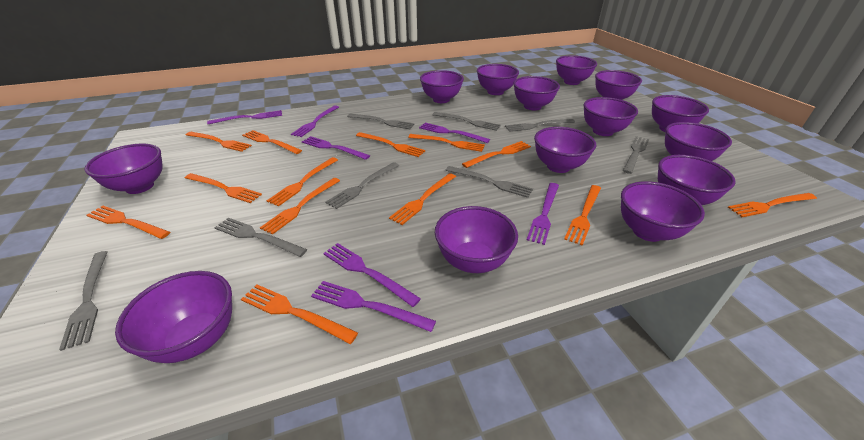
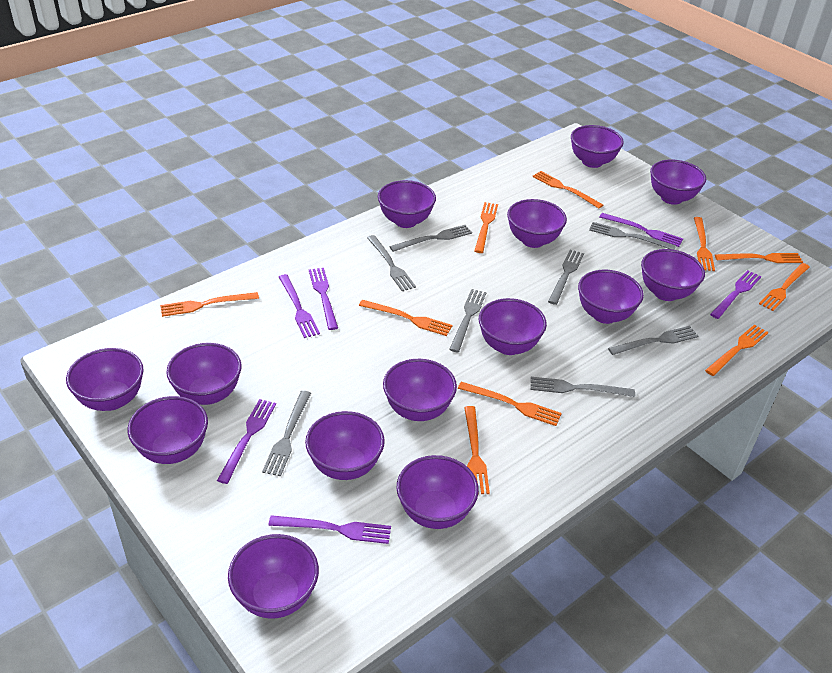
orange fork: 13 -> 10
purple fork: 7 -> 6

